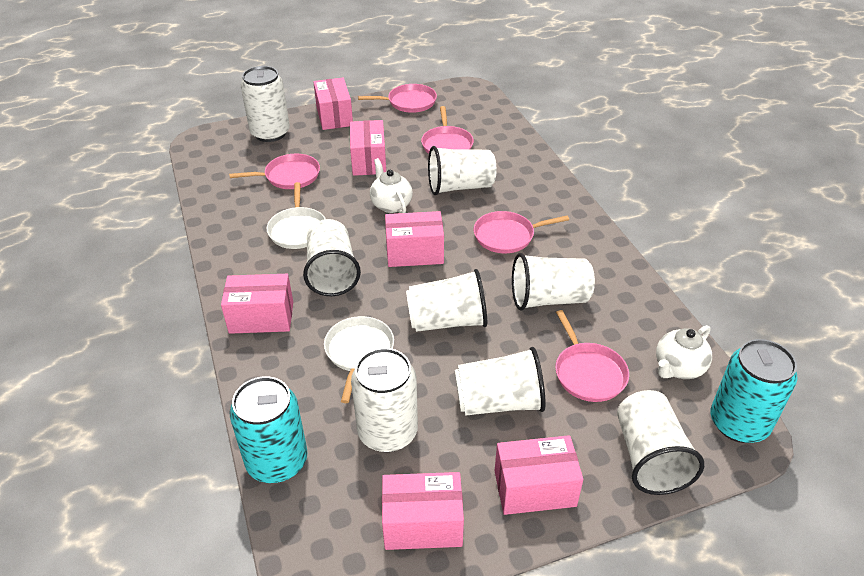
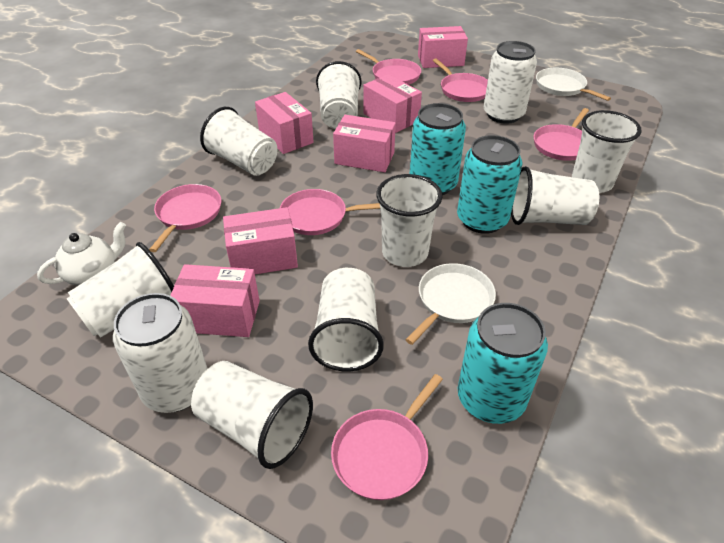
pink pan: 5 -> 6
turquoise can: 2 -> 3
white cup: 6 -> 8
white teapot: 2 -> 1

